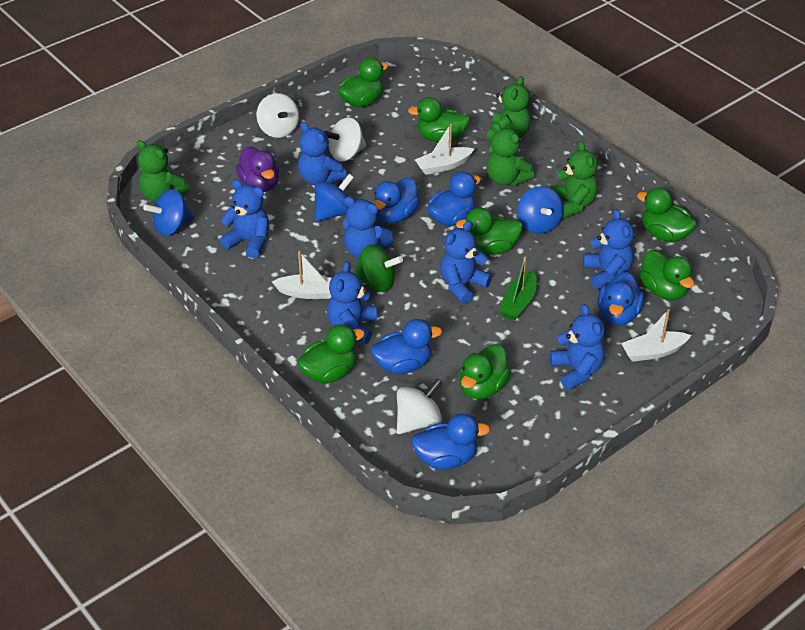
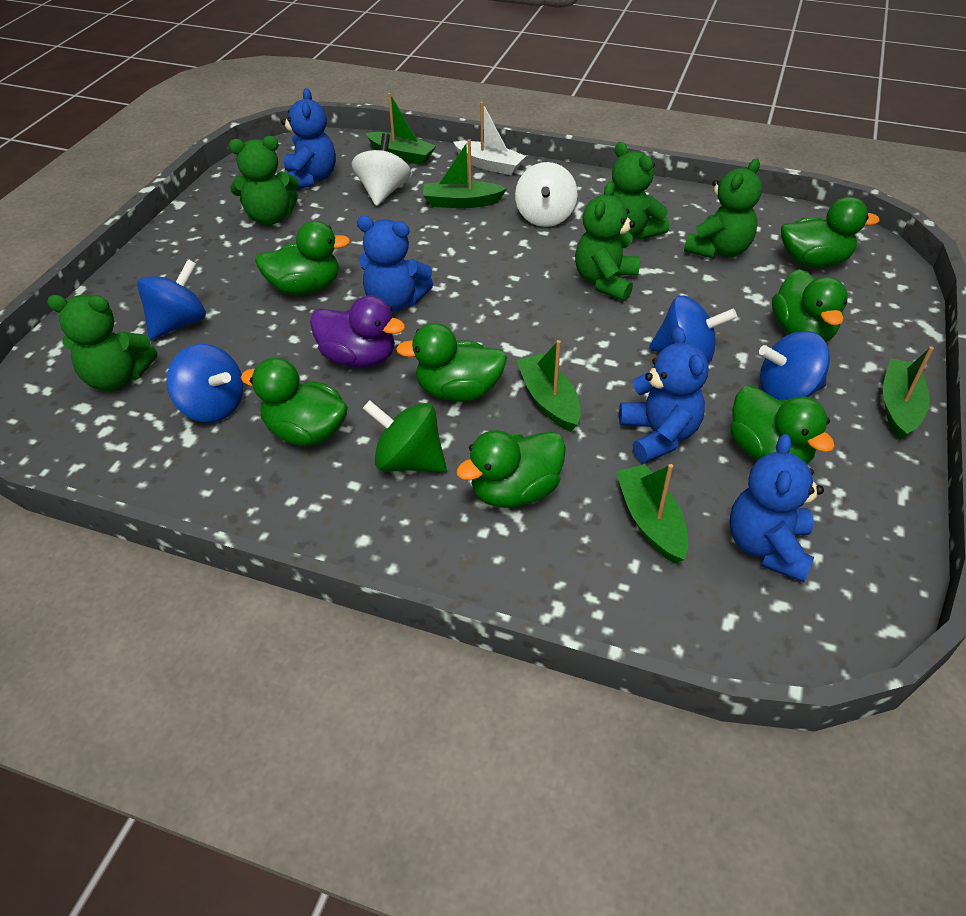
blue duck: 5 -> 0
blue spinning top: 3 -> 4
blue teddy bear: 7 -> 4
green boat: 1 -> 5
green teddy bear: 4 -> 5
white boat: 3 -> 1
white spinning top: 3 -> 2

